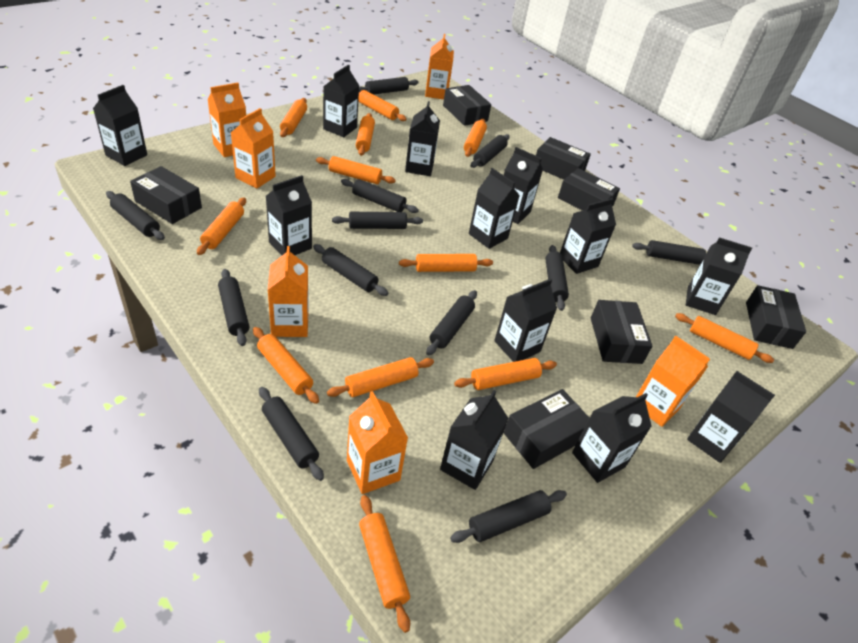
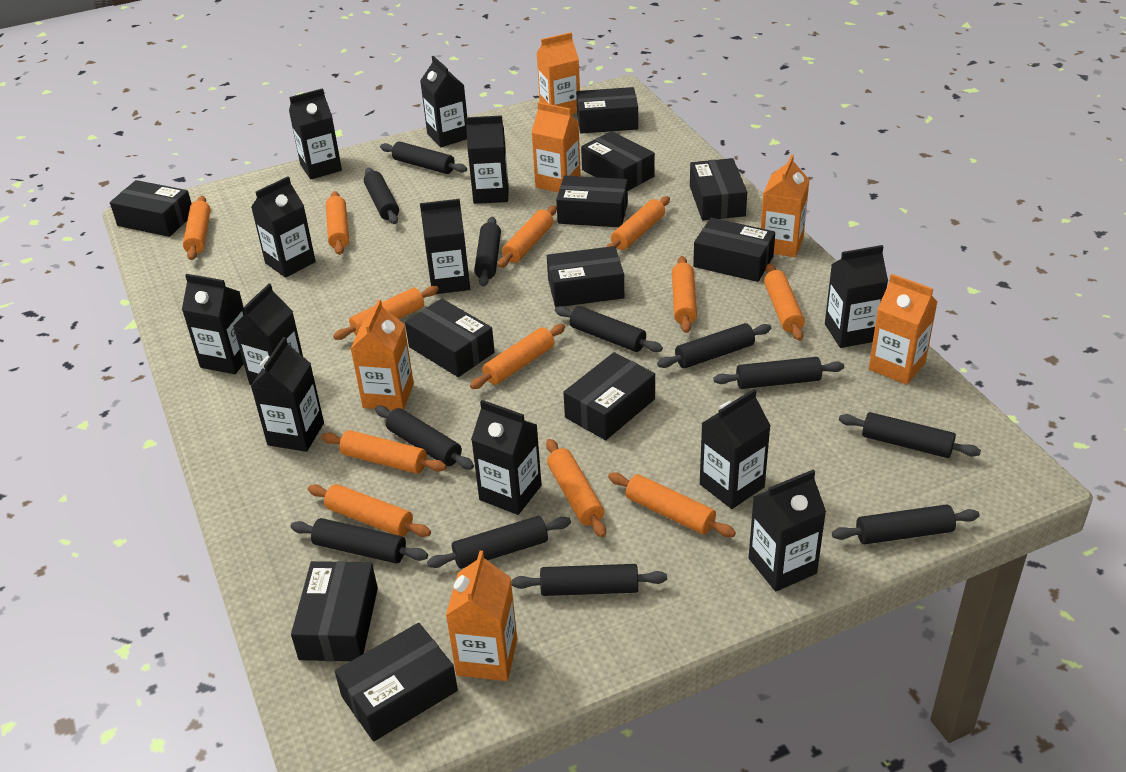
black box: 7 -> 11

